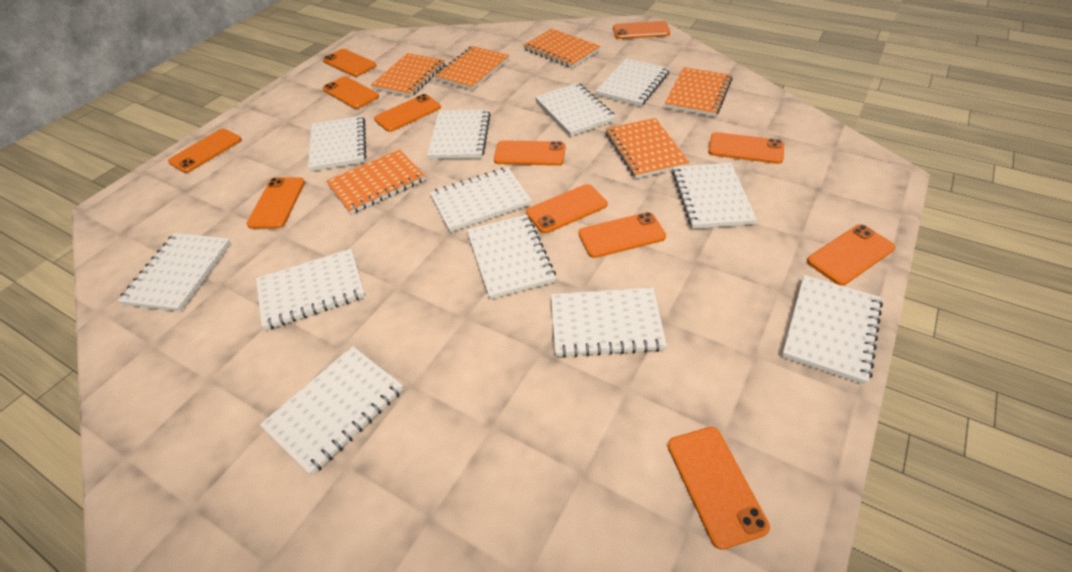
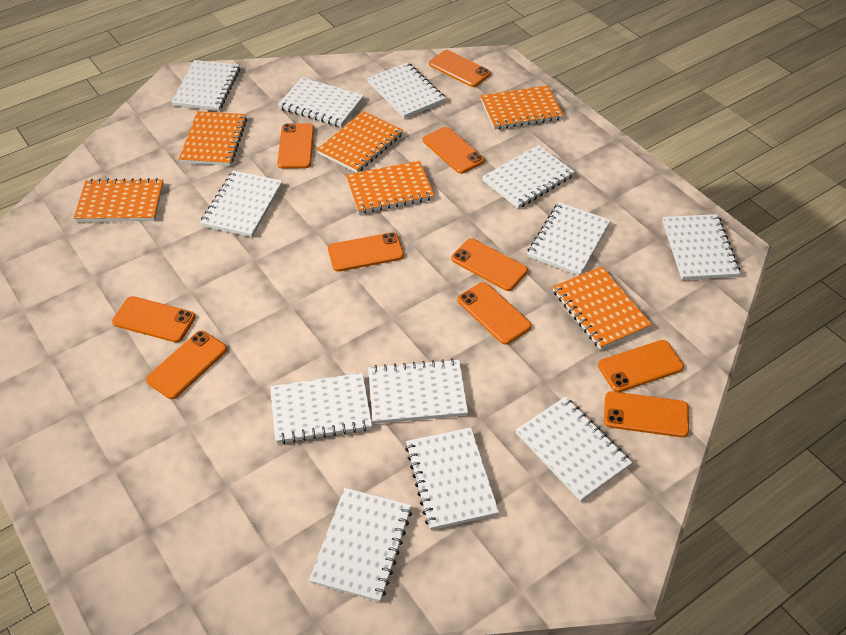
orange phone: 12 -> 10

